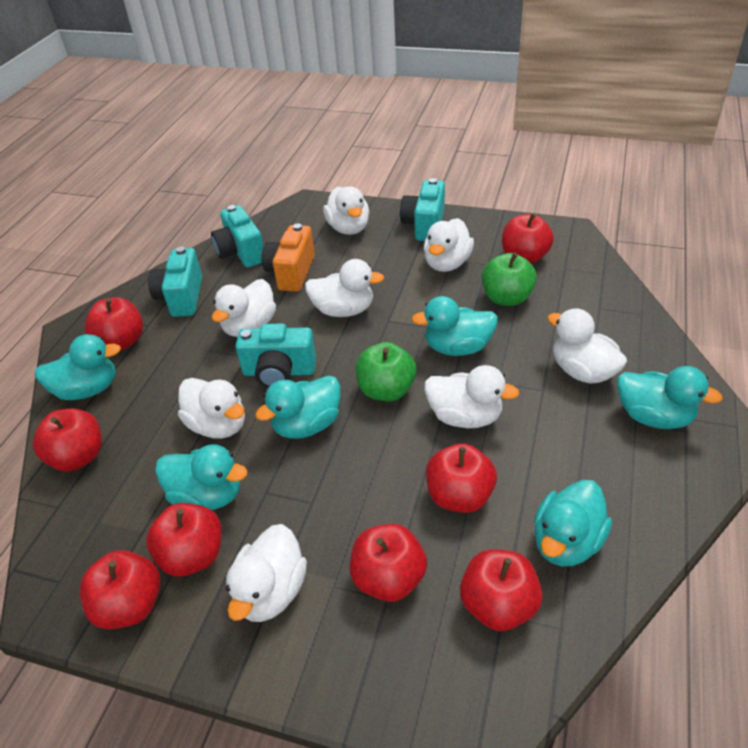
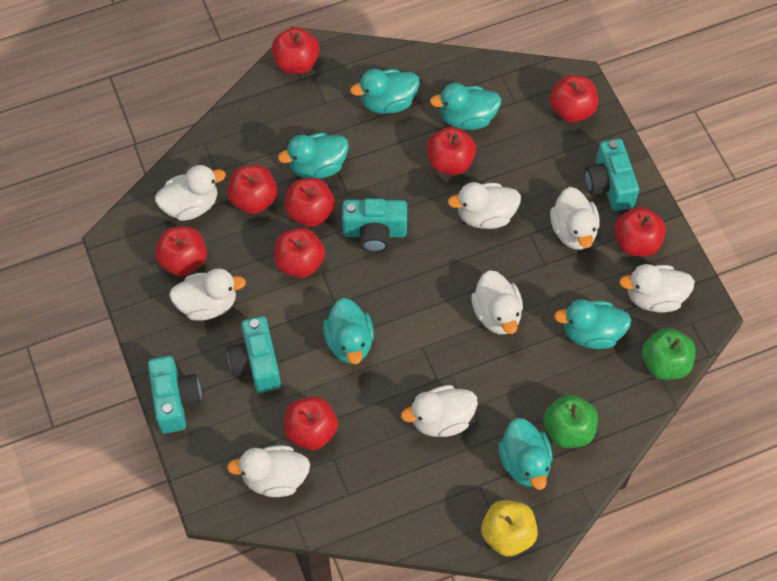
orange camera: 1 -> 0
red apple: 8 -> 9
yellow apple: 0 -> 1

